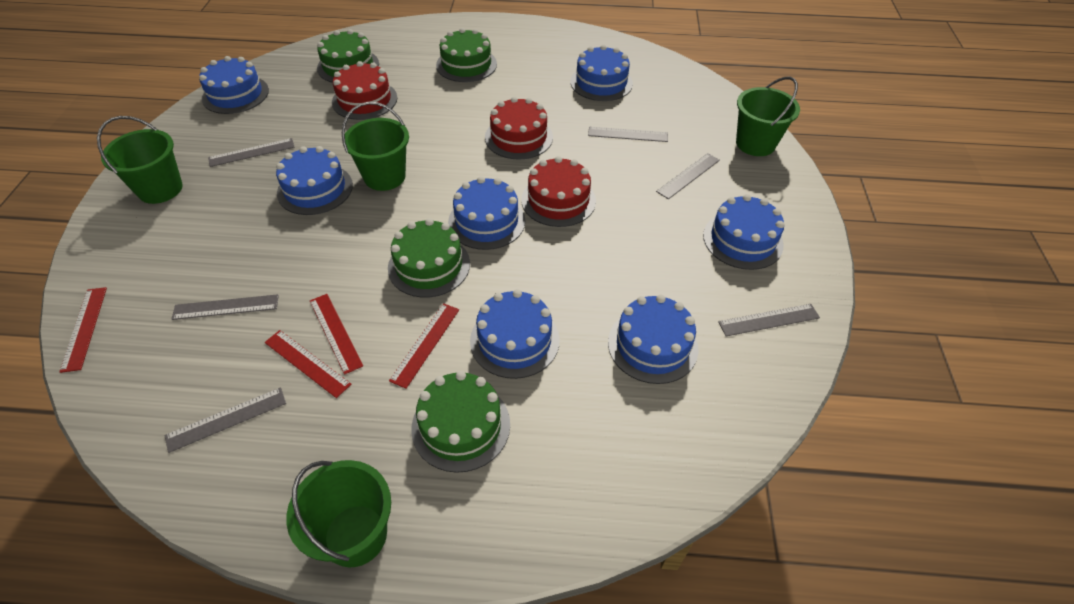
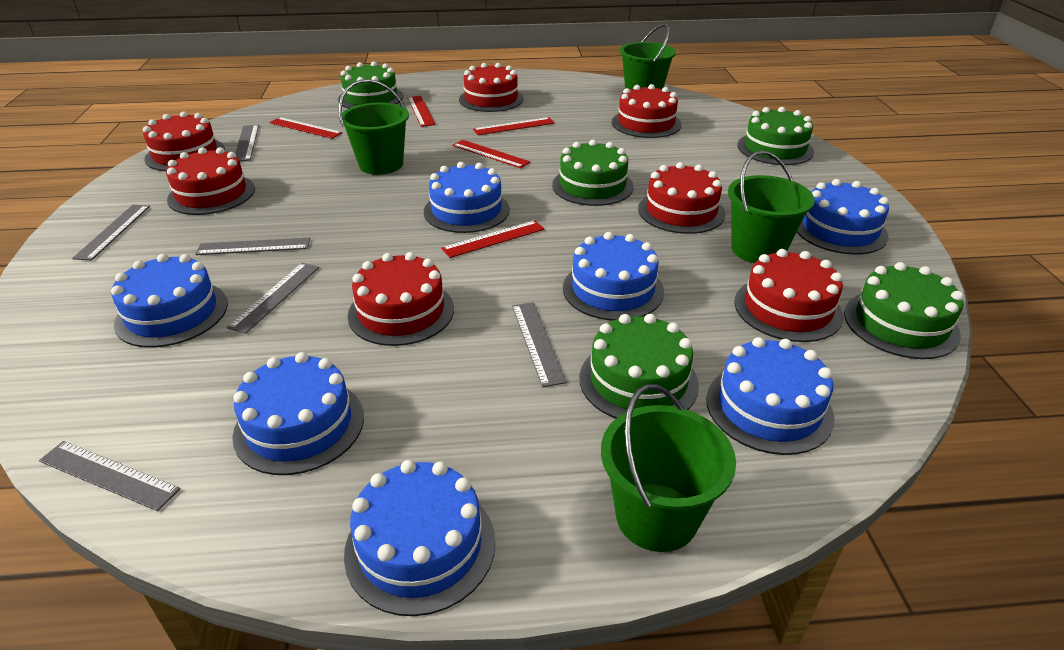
green cake: 4 -> 5
red cake: 3 -> 7
red ruler: 4 -> 5

